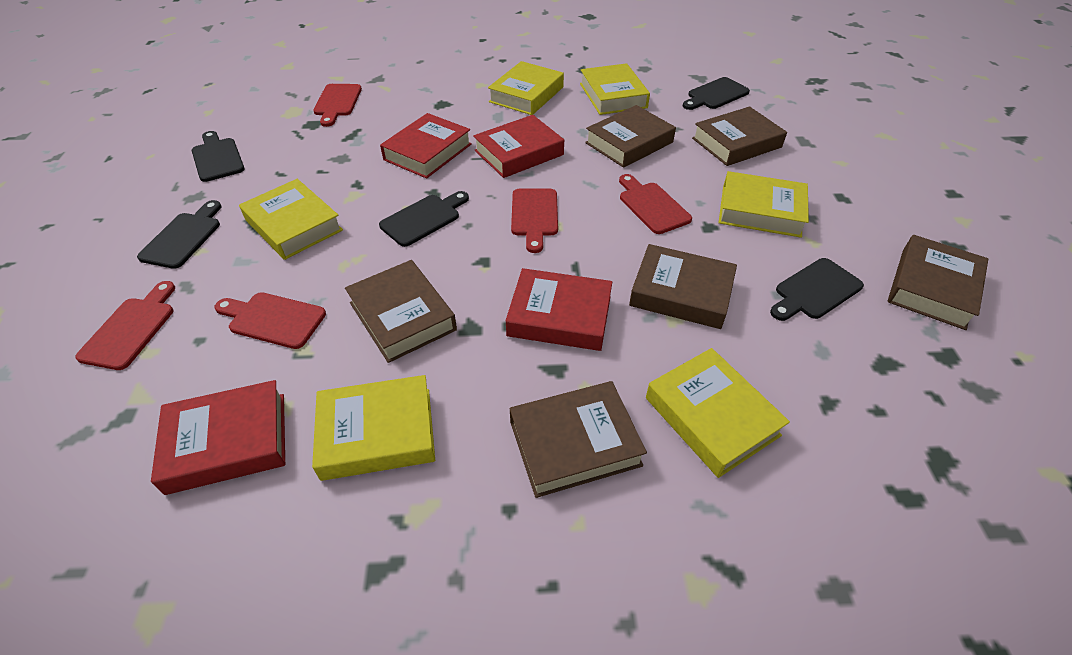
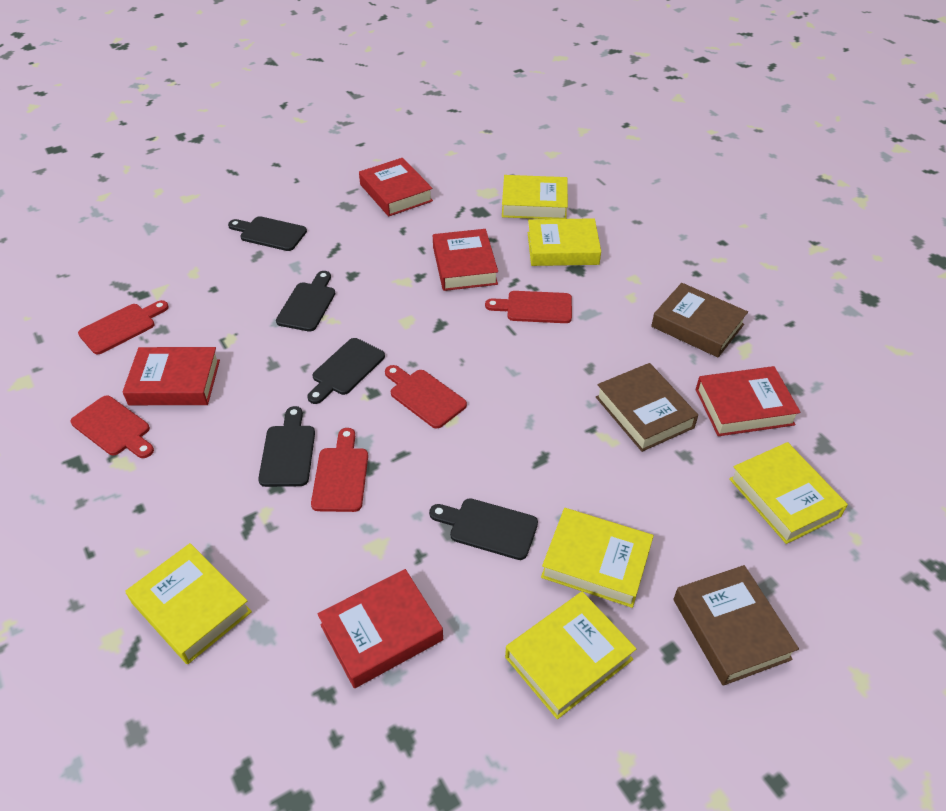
brown book: 6 -> 3
red book: 4 -> 5

